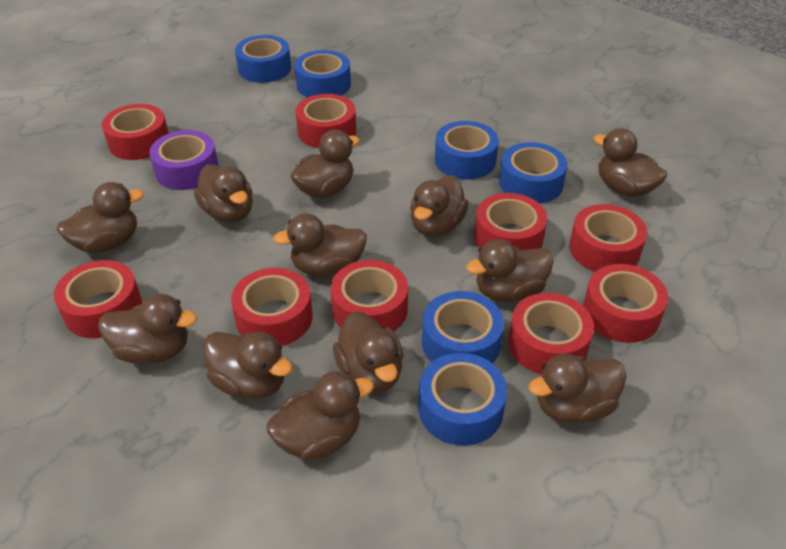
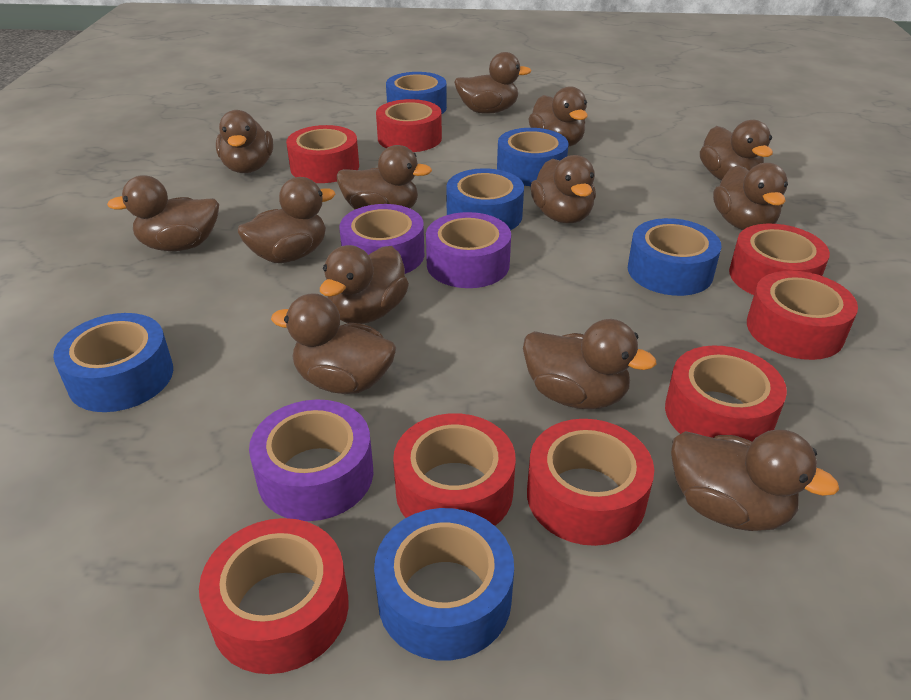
brown duck: 12 -> 13
purple tape: 1 -> 3
red tape: 9 -> 8

